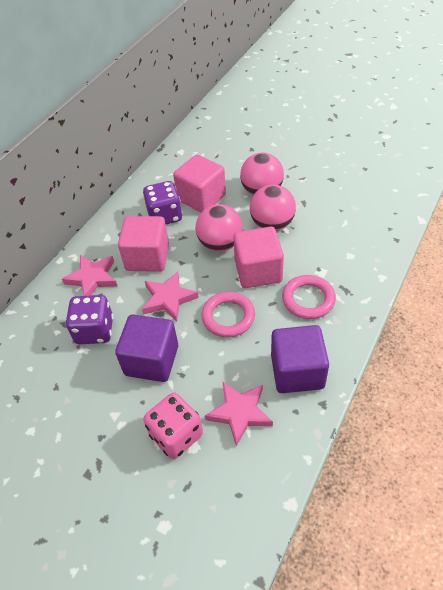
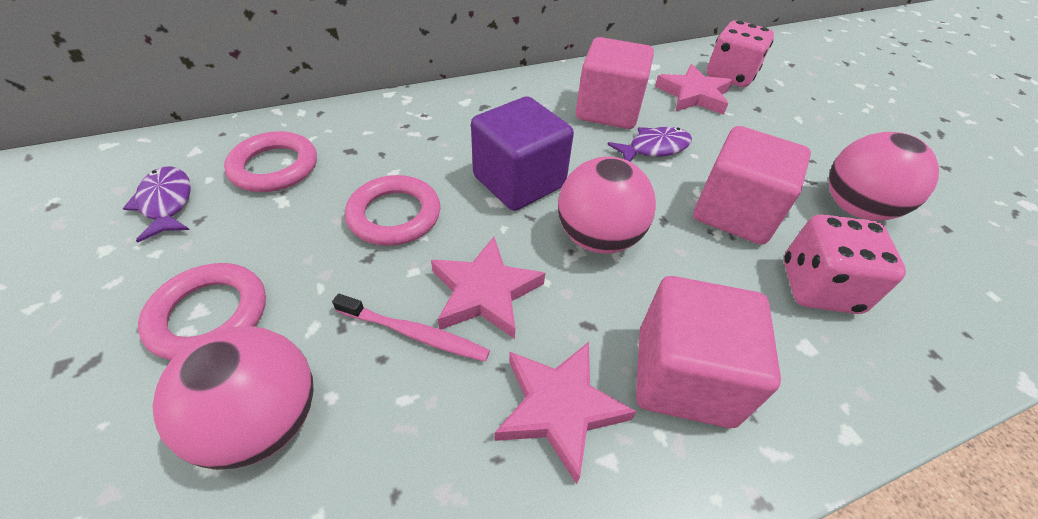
pink dice: 1 -> 2
pink ring: 2 -> 3
pink toothbrush: 0 -> 1
purple cube: 2 -> 1
purple dice: 2 -> 0
purple fish: 0 -> 2

